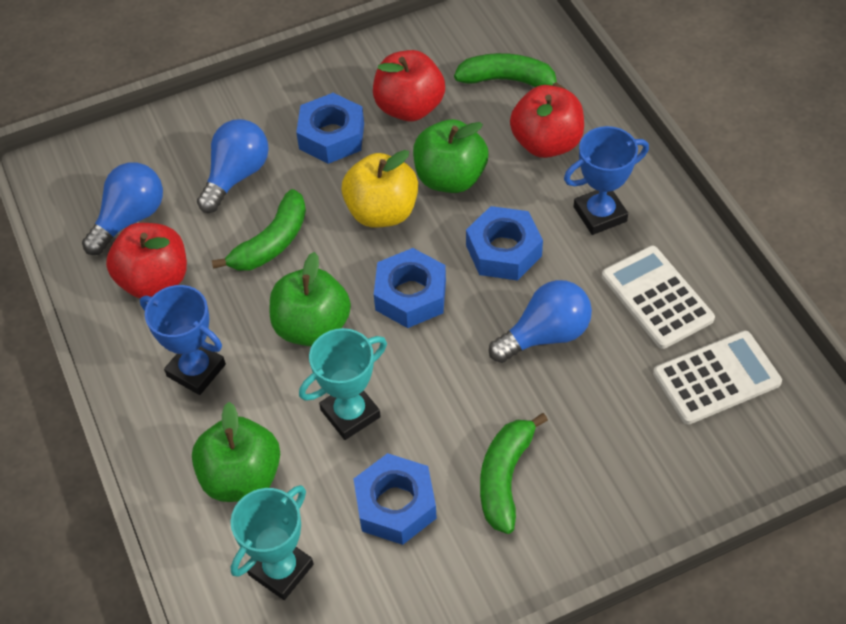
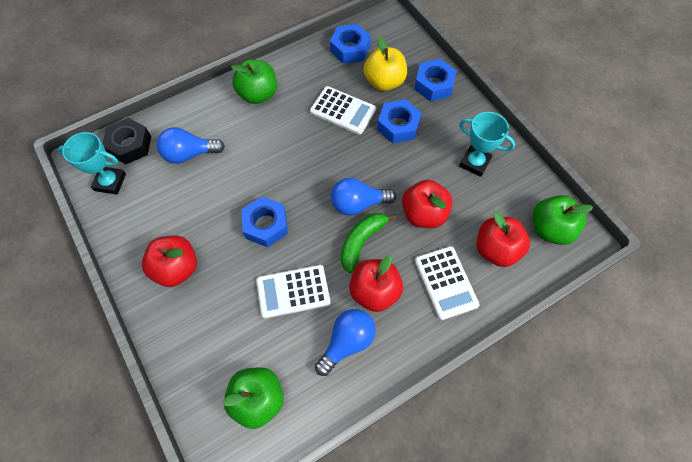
black nut: 0 -> 1
blue trophy: 2 -> 0
green banana: 3 -> 1
red apple: 3 -> 4
white calculator: 2 -> 3

